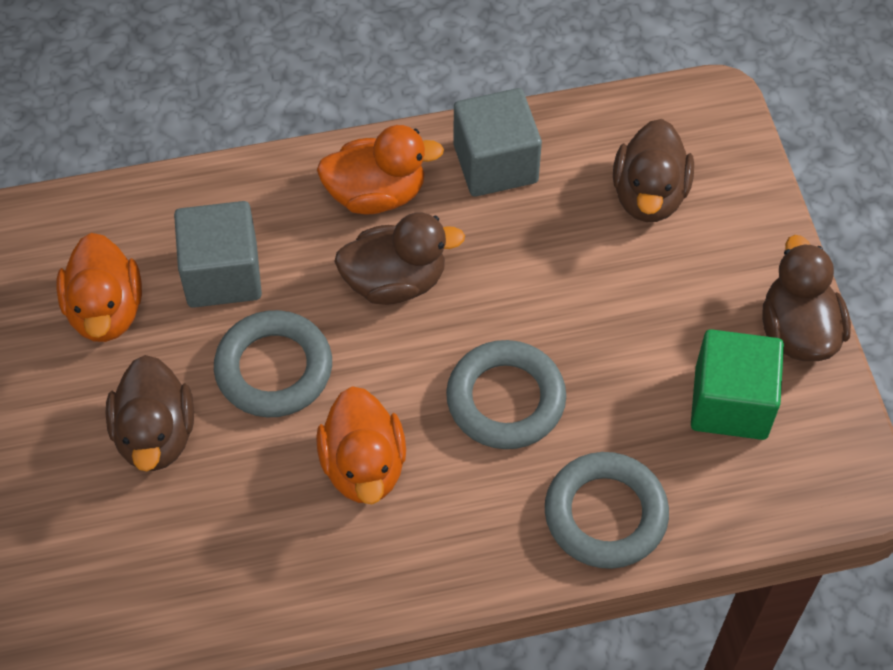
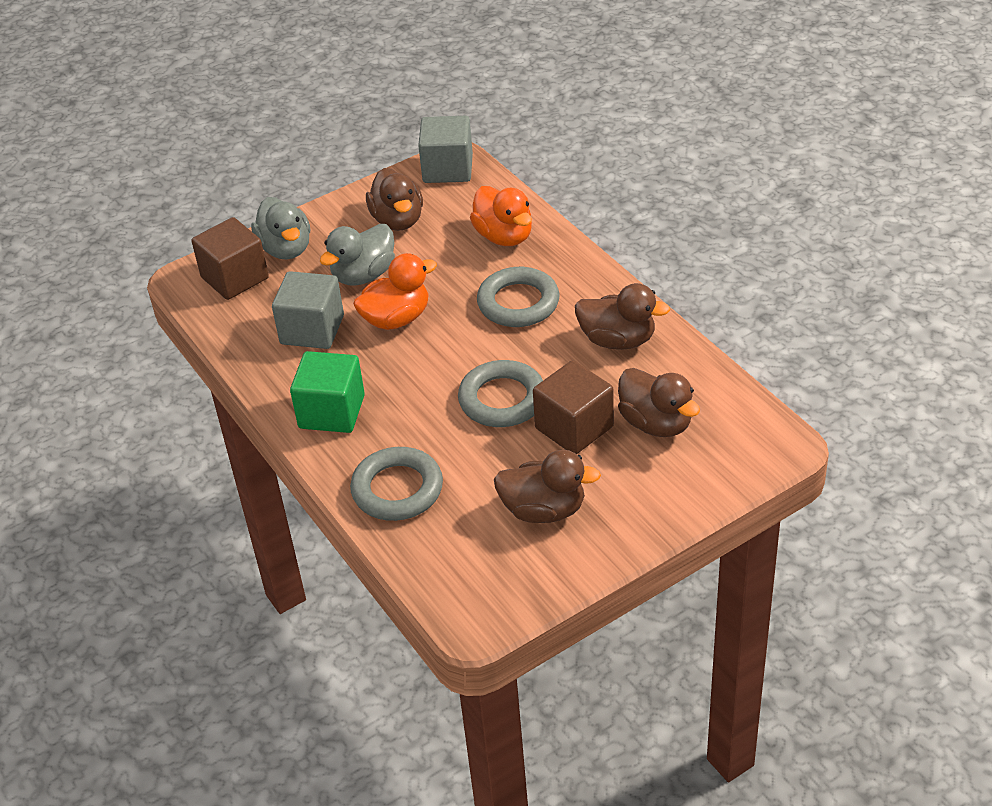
brown cube: 0 -> 2
grey duck: 0 -> 2
orange duck: 3 -> 2

